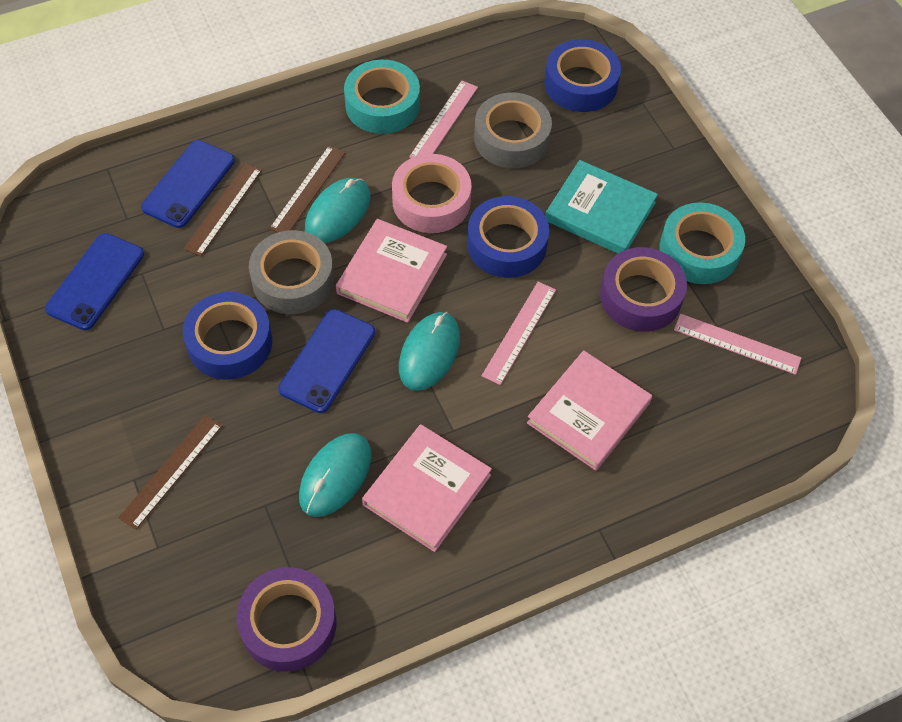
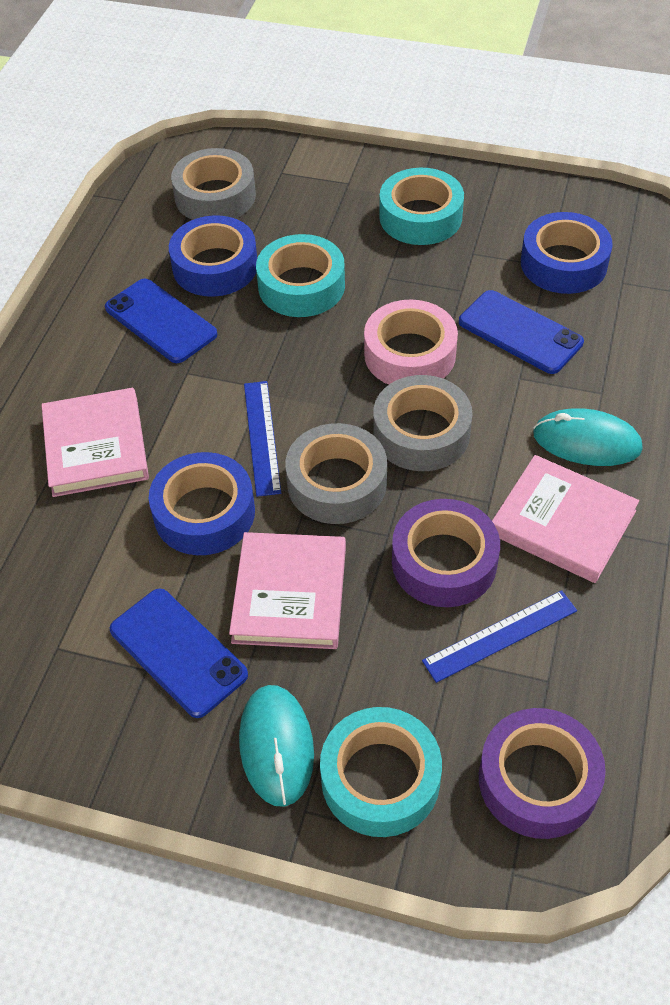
blue ruler: 0 -> 2
brown ruler: 3 -> 0
grey tape: 2 -> 3
pink ruler: 3 -> 0
turquoise book: 1 -> 0
turquoise mouse: 3 -> 2
turquoise tape: 2 -> 3

